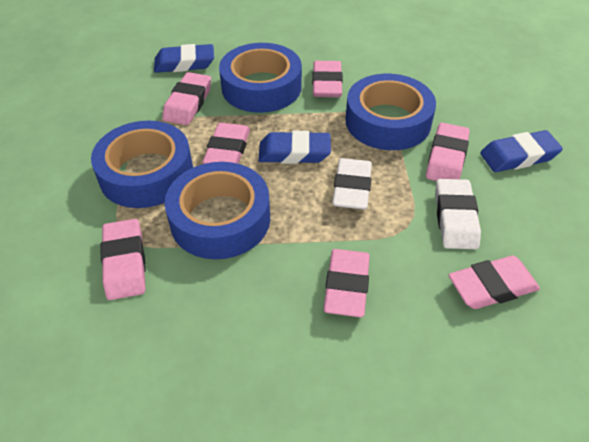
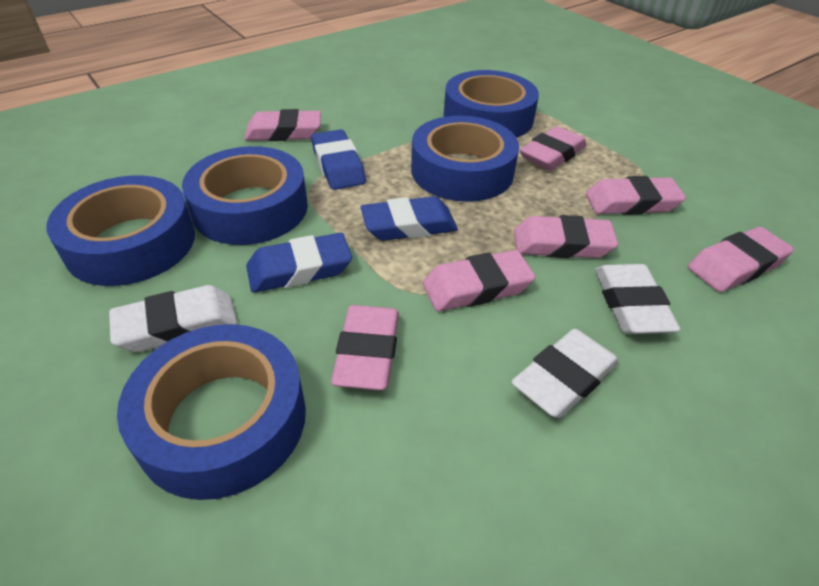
blue tape: 4 -> 5
white eraser: 2 -> 3

